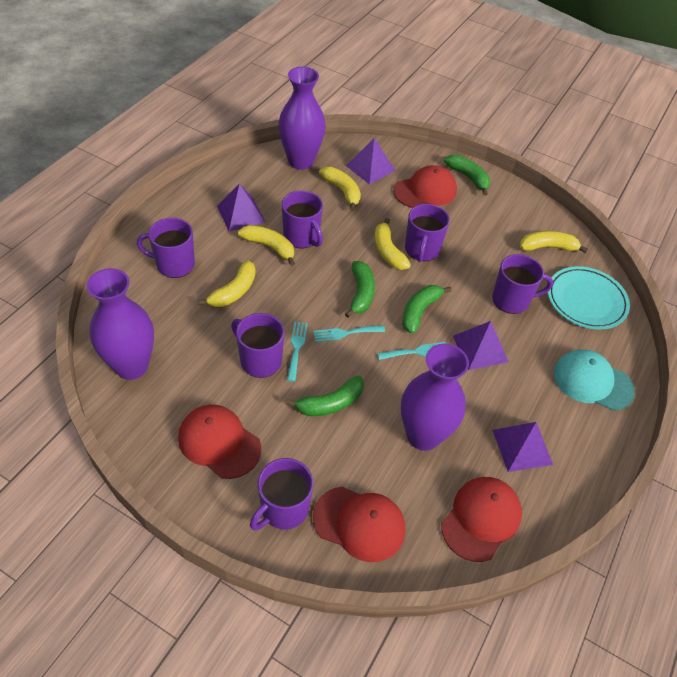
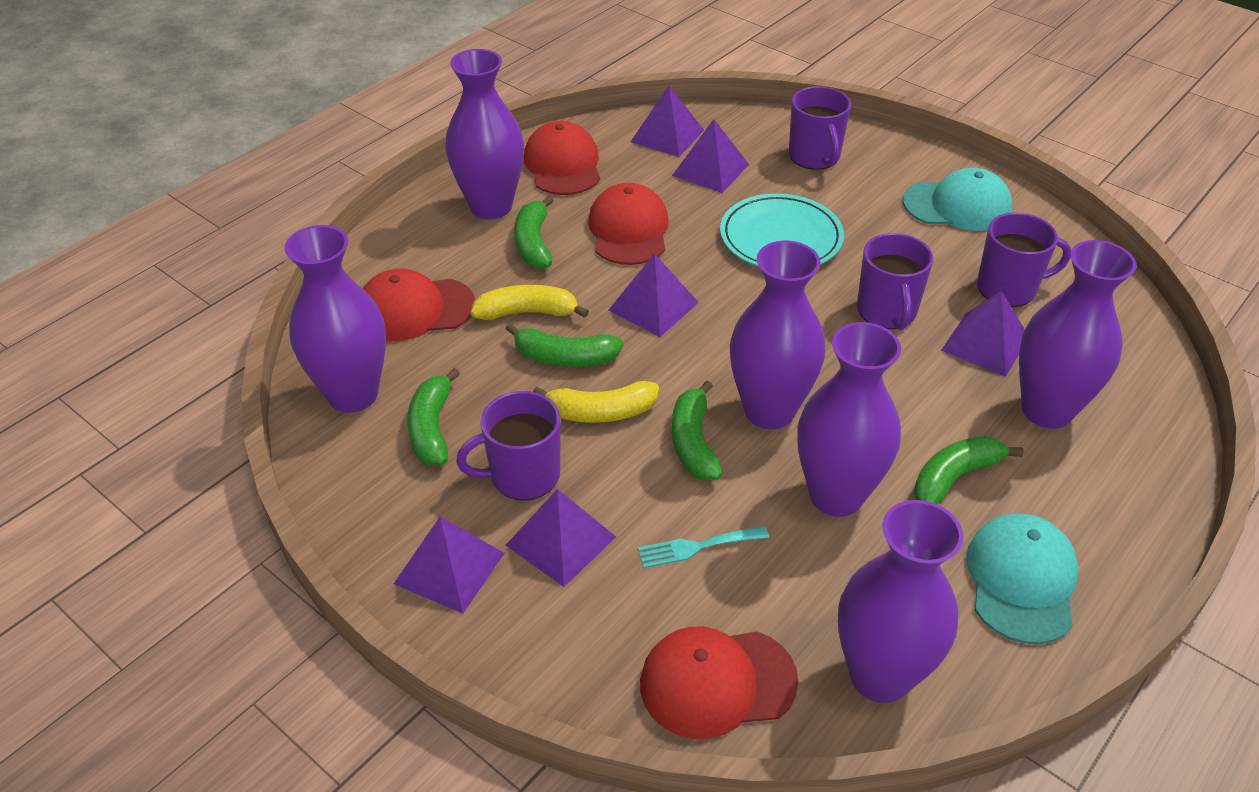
green banana: 4 -> 5
purple mug: 6 -> 4
purple pyramid: 4 -> 6
purple vase: 3 -> 6
turquoise cap: 1 -> 2
turquoise fork: 3 -> 1
yellow banana: 5 -> 2

